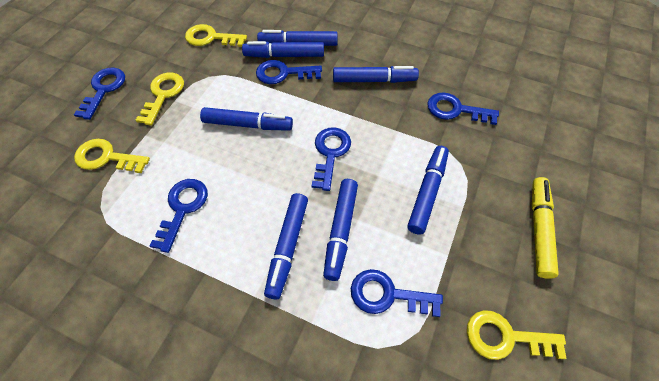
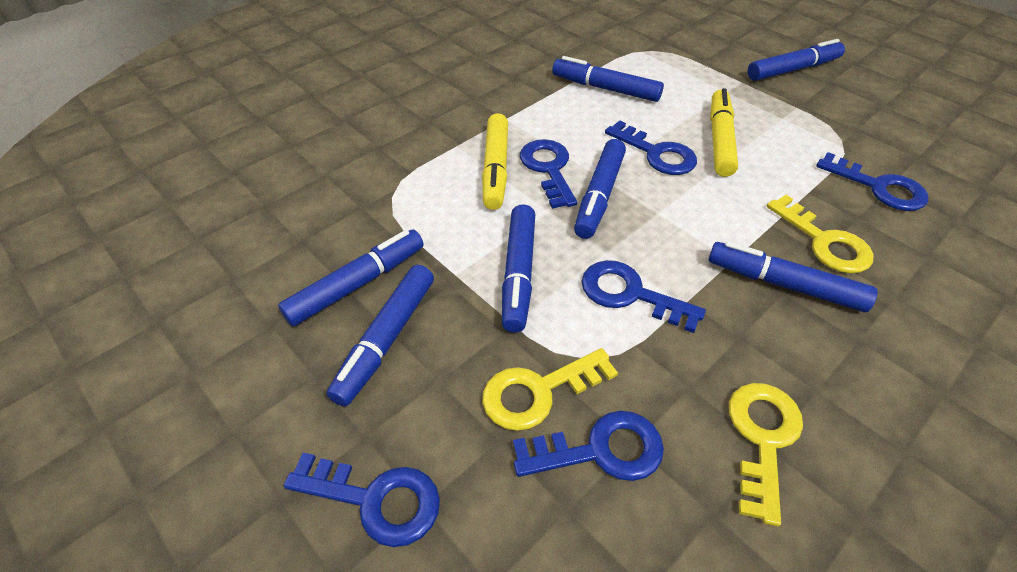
yellow key: 4 -> 3
yellow marker: 1 -> 2

